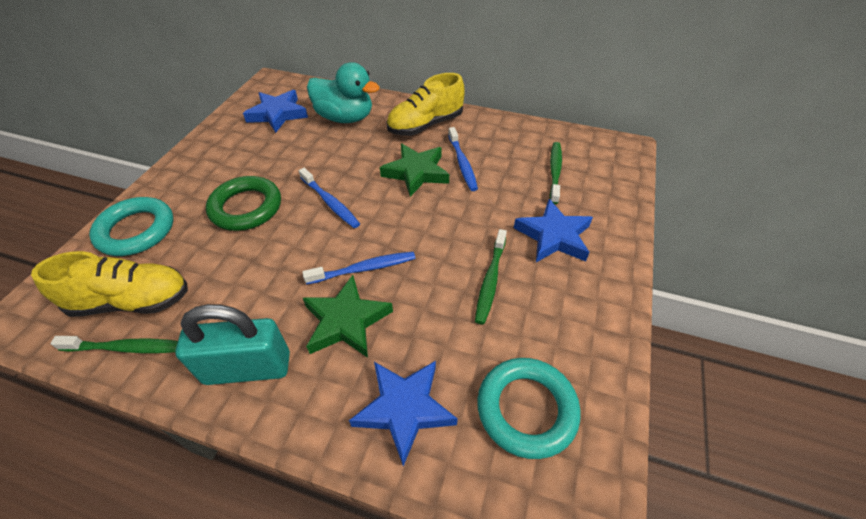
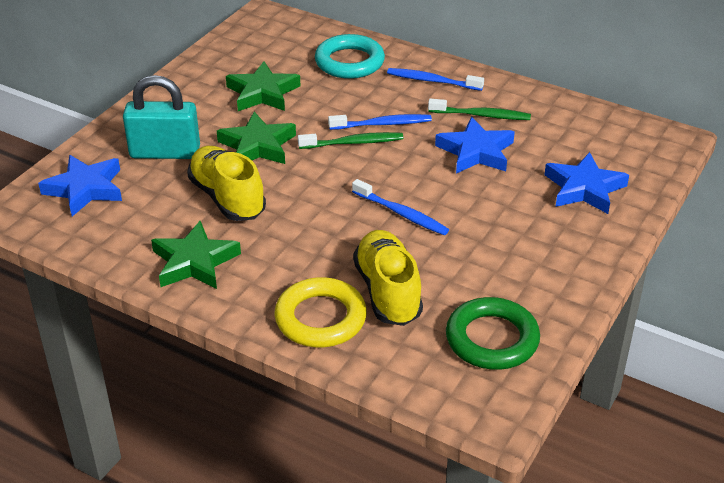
green star: 2 -> 3
green toothbrush: 3 -> 2
turquoise duck: 1 -> 0
turquoise ring: 2 -> 1
yellow ring: 0 -> 1

